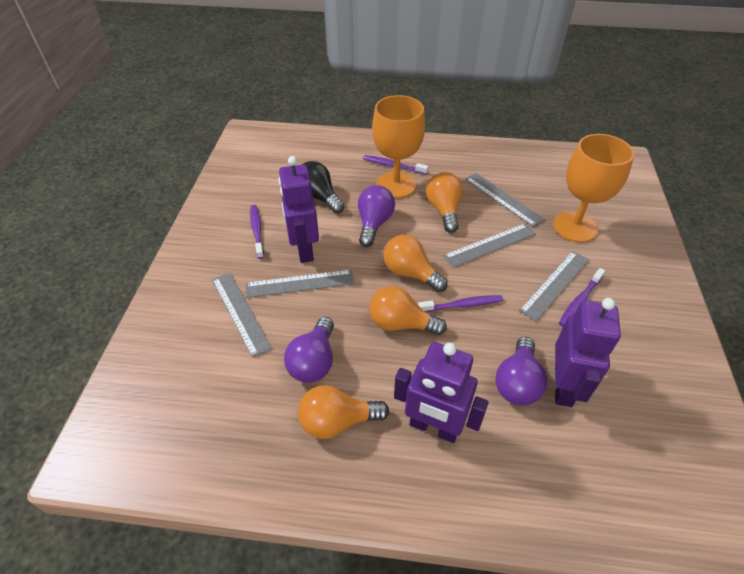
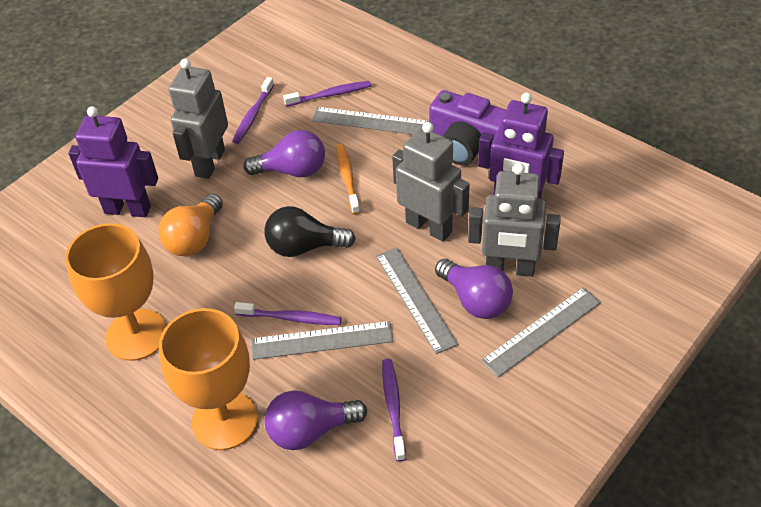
grey robot: 0 -> 3
grey ruler: 5 -> 4
orange light bulb: 4 -> 1
orange toothbrush: 0 -> 1
purple camera: 0 -> 1
purple robot: 3 -> 2

